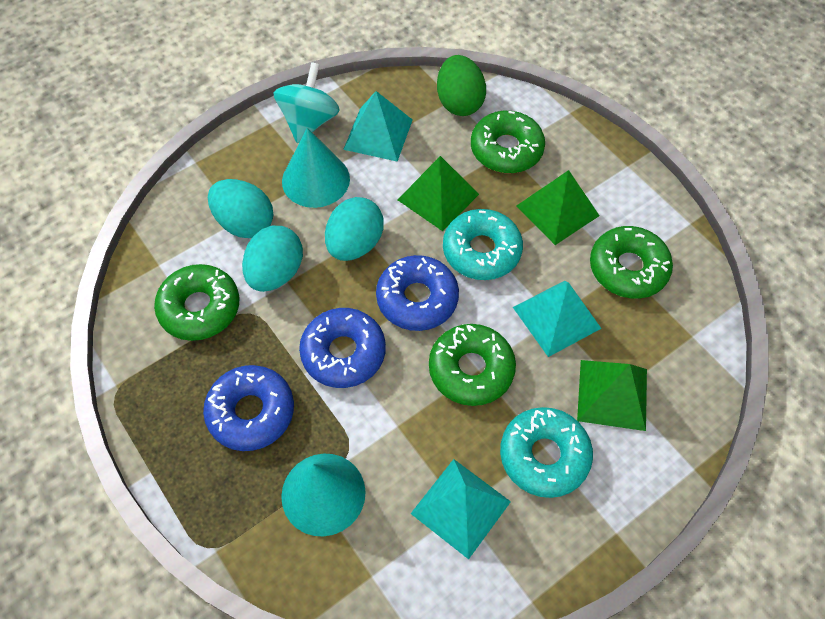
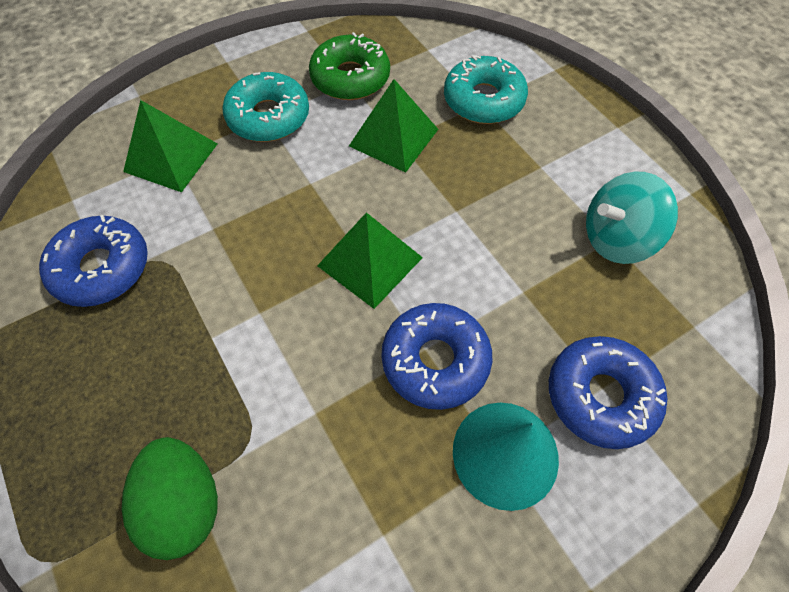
green donut: 4 -> 1
turquoise cone: 2 -> 1
turquoise egg: 3 -> 0
turquoise pyramid: 3 -> 0

